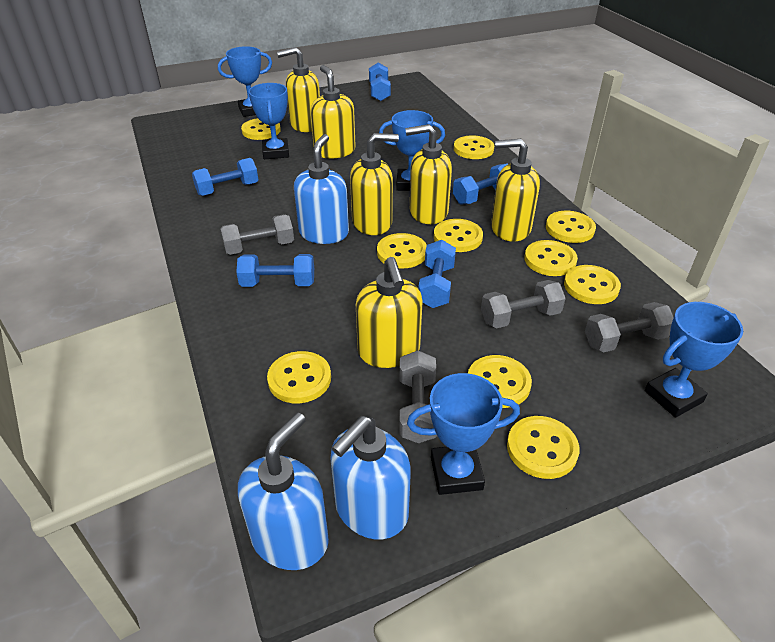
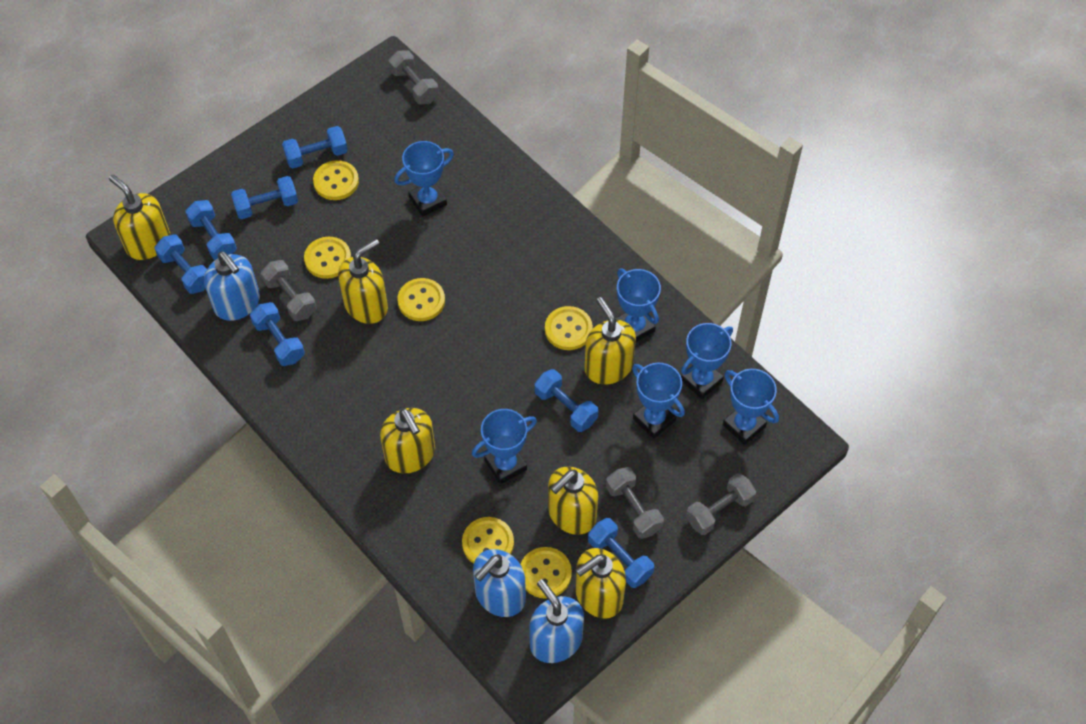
blue dumbbell: 5 -> 7
blue trophy: 5 -> 6
yellow button: 10 -> 6

